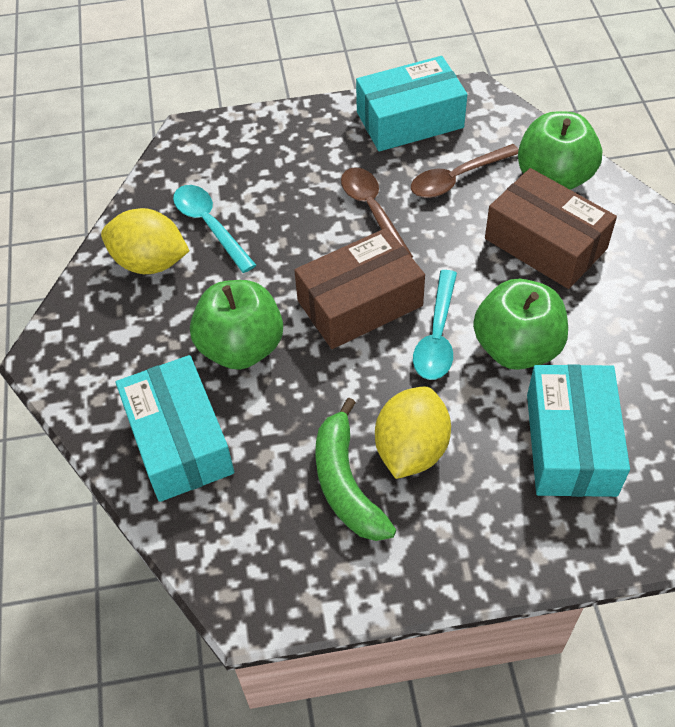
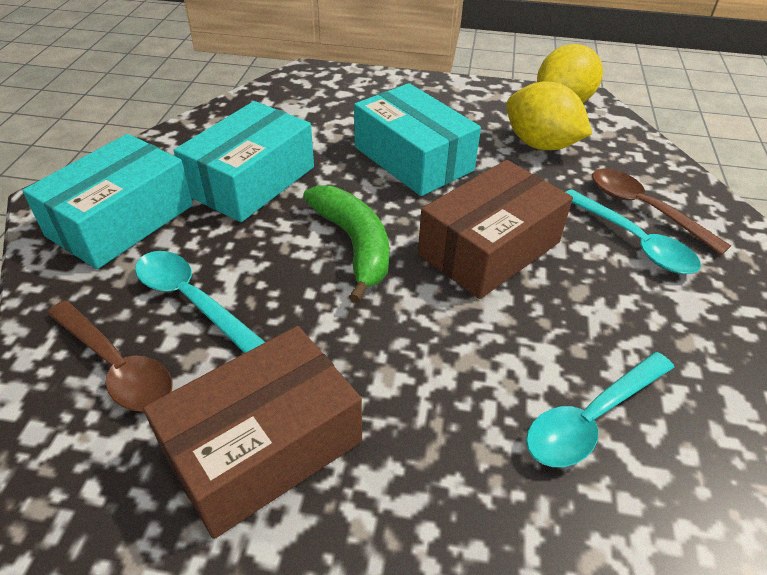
green apple: 3 -> 0
turquoise spoon: 2 -> 3

